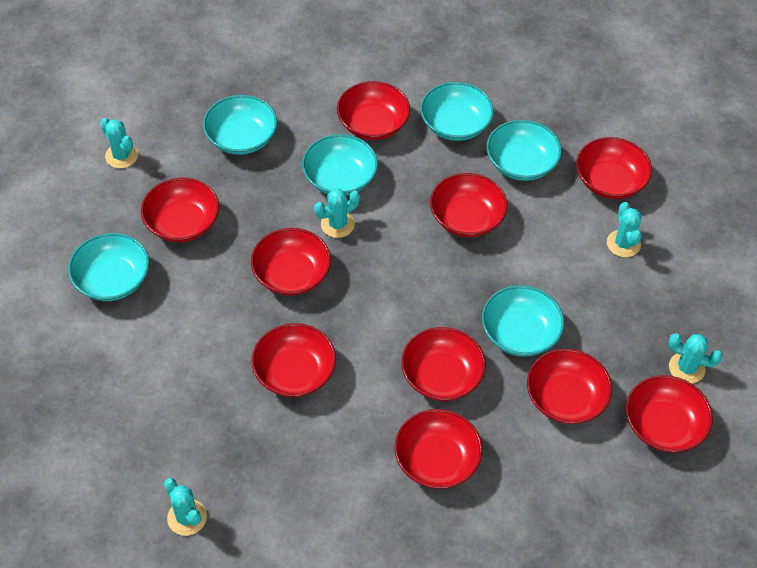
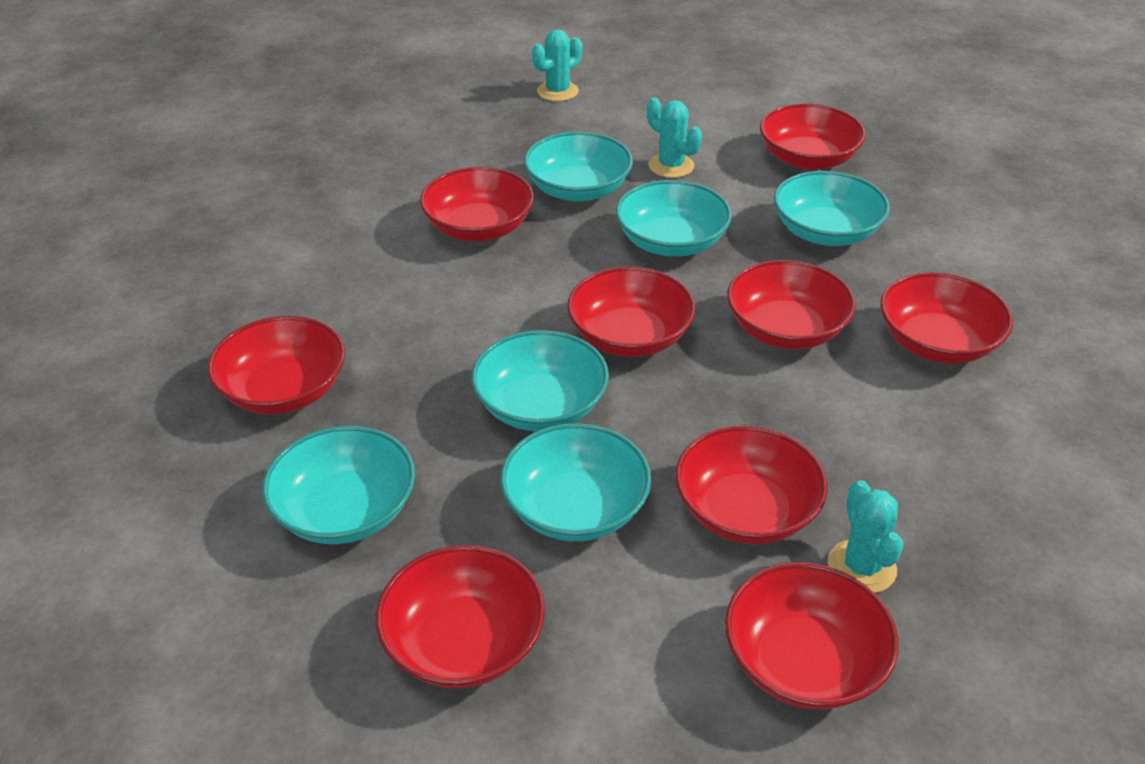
red bowl: 10 -> 9
turquoise cactus: 5 -> 3

